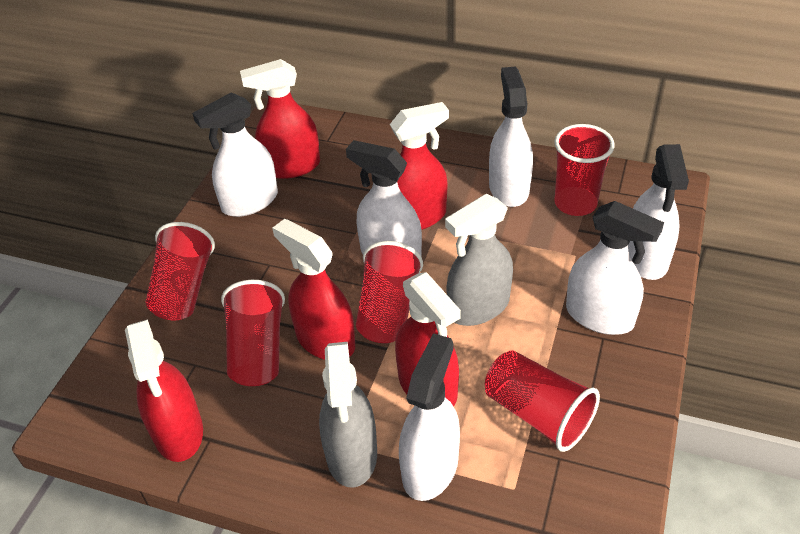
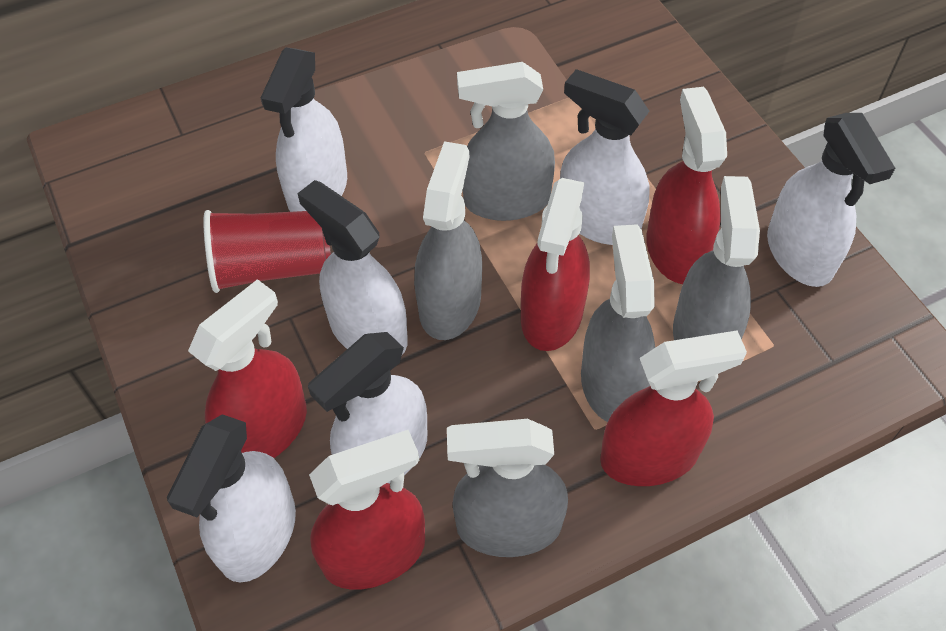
grey spray bottle: 2 -> 5
red cup: 5 -> 1

